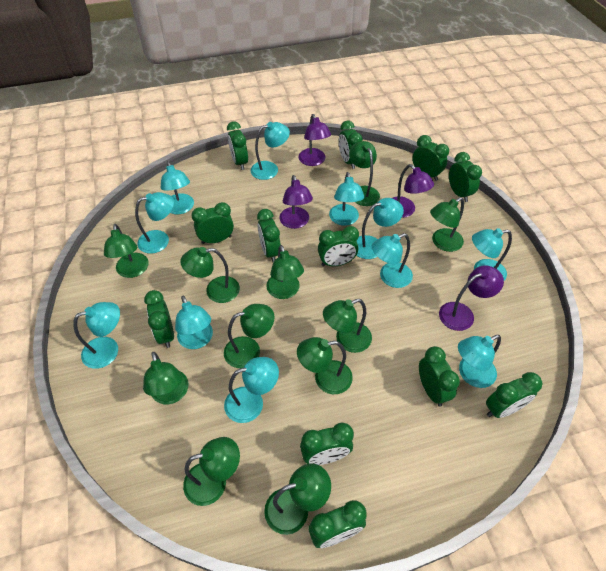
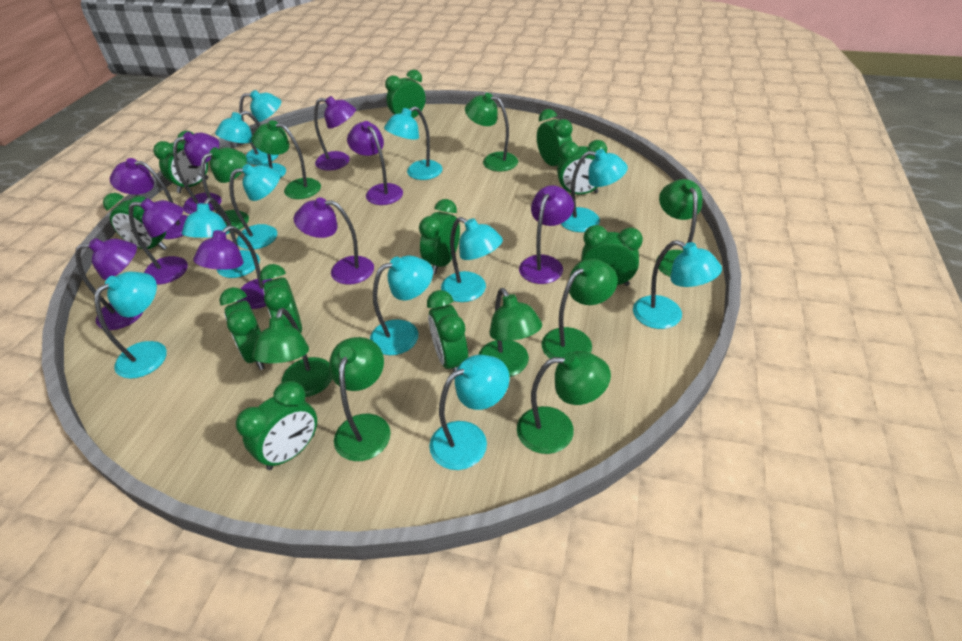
green clock: 12 -> 11
green lamp: 11 -> 9
purple lamp: 4 -> 9

